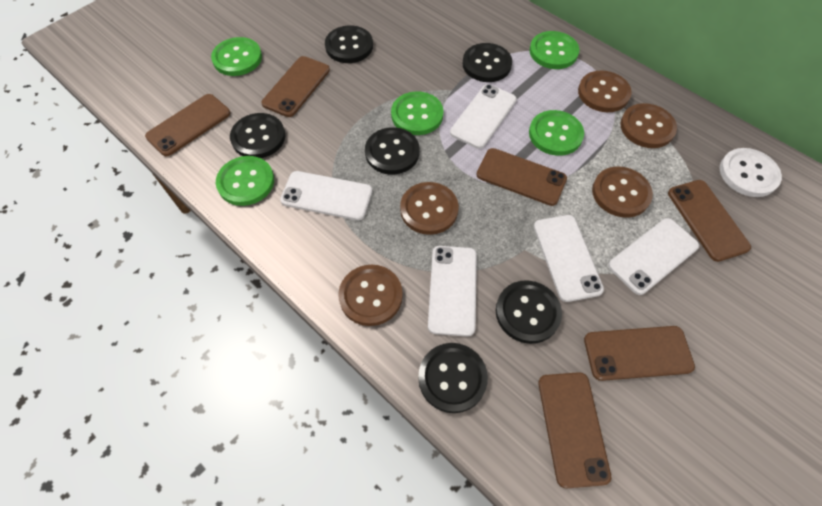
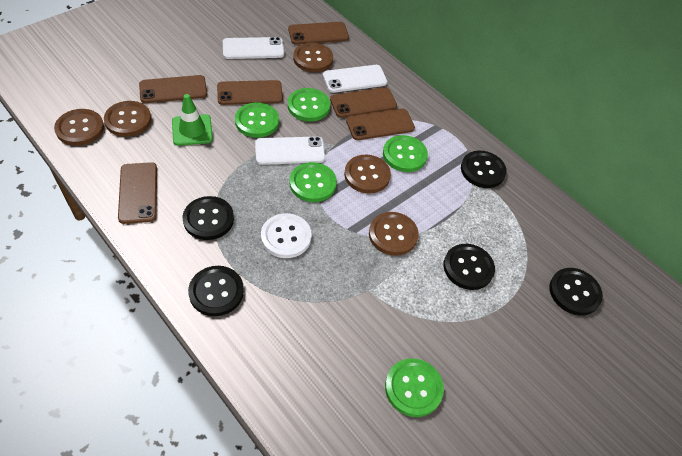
black button: 6 -> 5
green traffic cone: 0 -> 1
white phone: 5 -> 3

